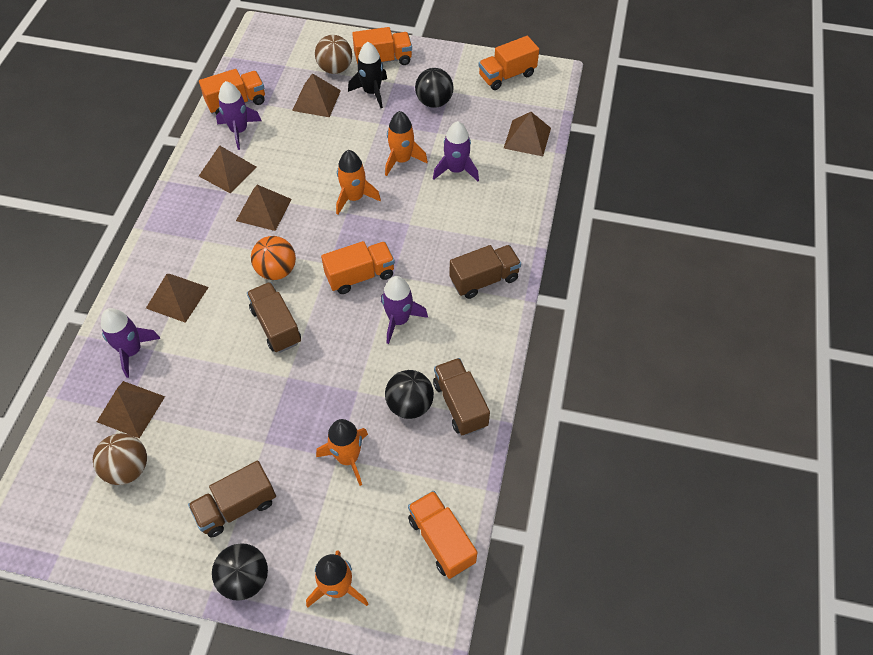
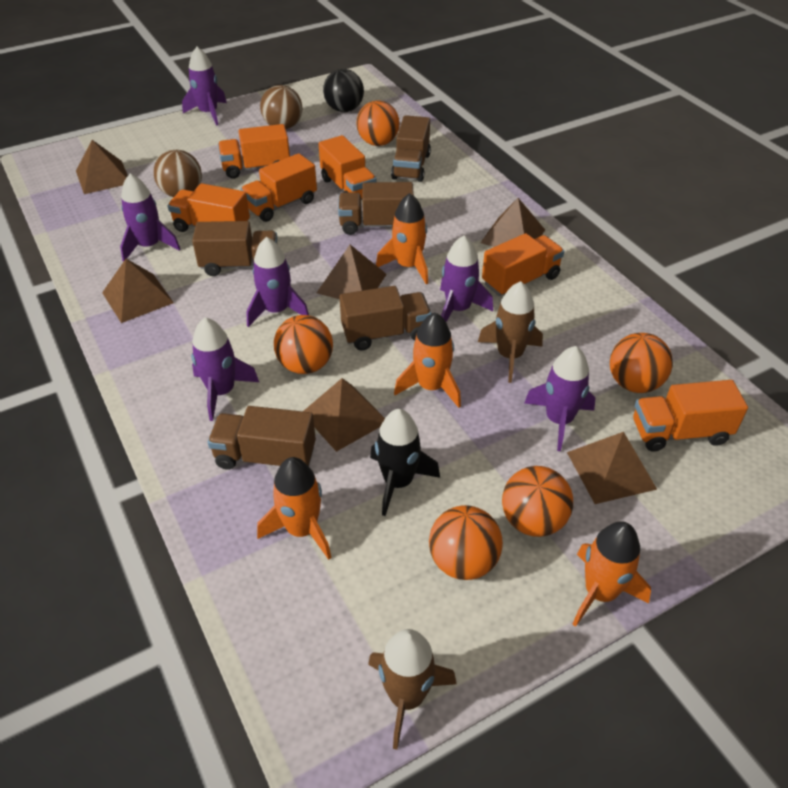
black ball: 3 -> 1
brown rocket: 0 -> 2
brown truck: 4 -> 5
orange ball: 1 -> 5
orange truck: 5 -> 6
purple rocket: 4 -> 6

